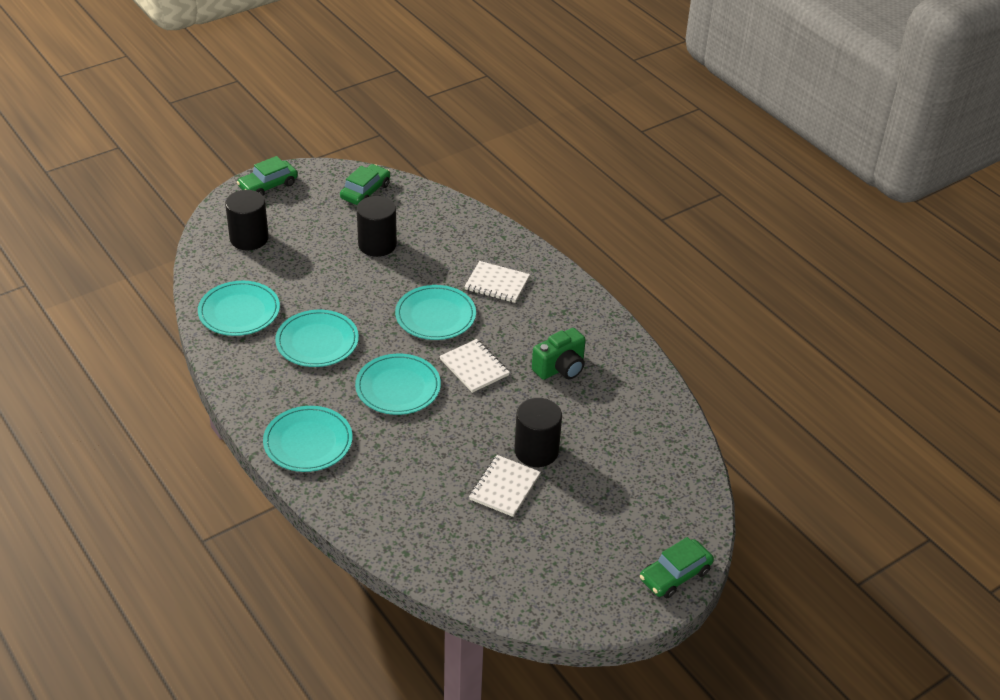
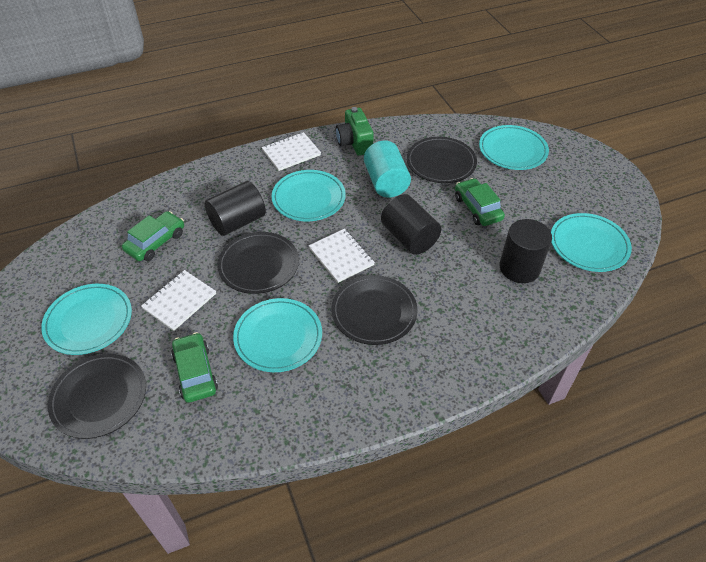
black plate: 0 -> 4
turquoise cylinder: 0 -> 1

